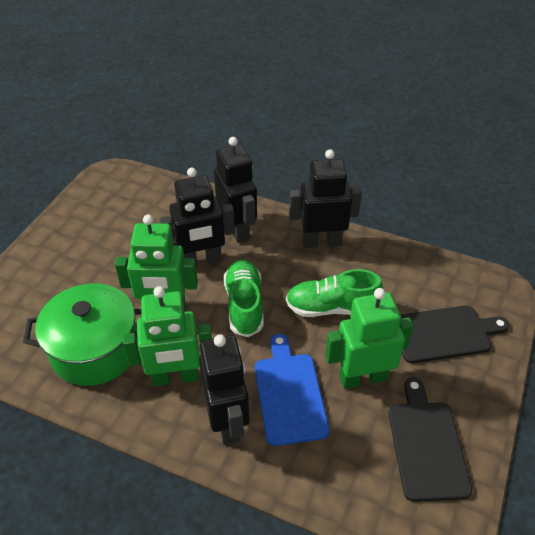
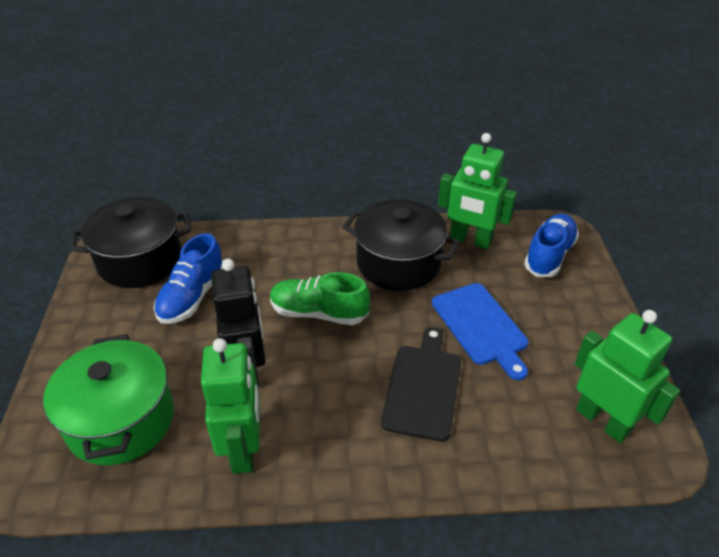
black cutting board: 2 -> 1
black pot: 0 -> 2
black robot: 4 -> 1
blue shoe: 0 -> 2
green shoe: 2 -> 1

